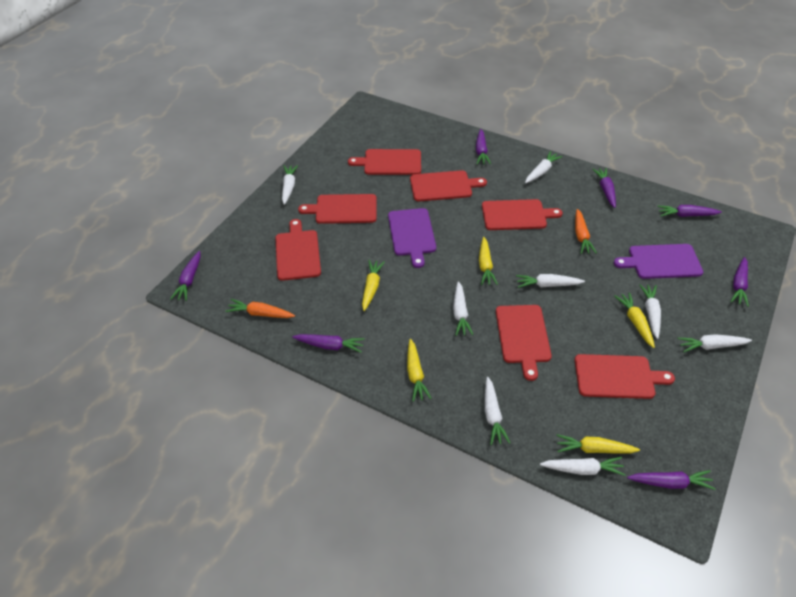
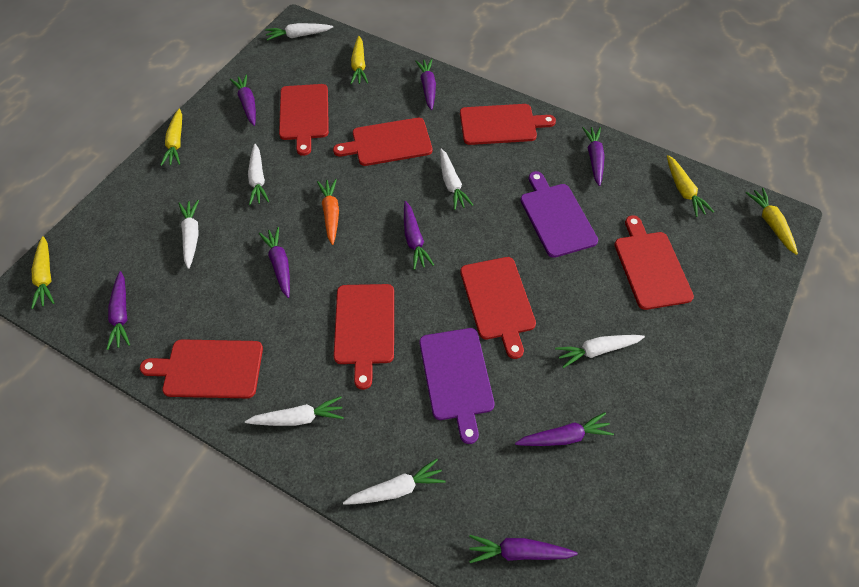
orange carrot: 2 -> 1
purple carrot: 7 -> 8
white carrot: 8 -> 7

